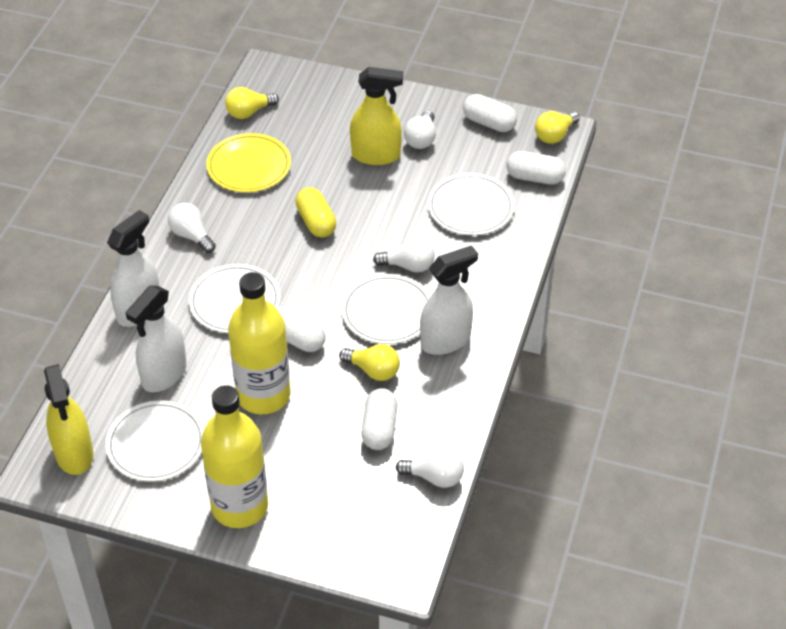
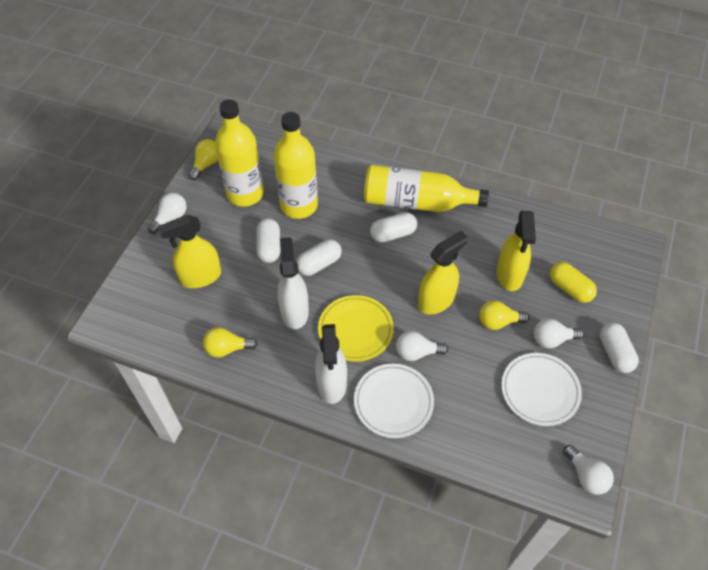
white plate: 4 -> 2
white spray bottle: 3 -> 2
yellow bottle: 2 -> 3
yellow spray bottle: 2 -> 3

